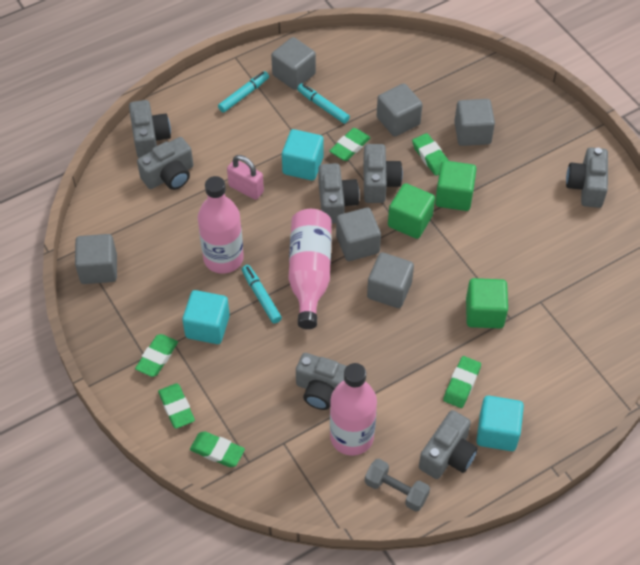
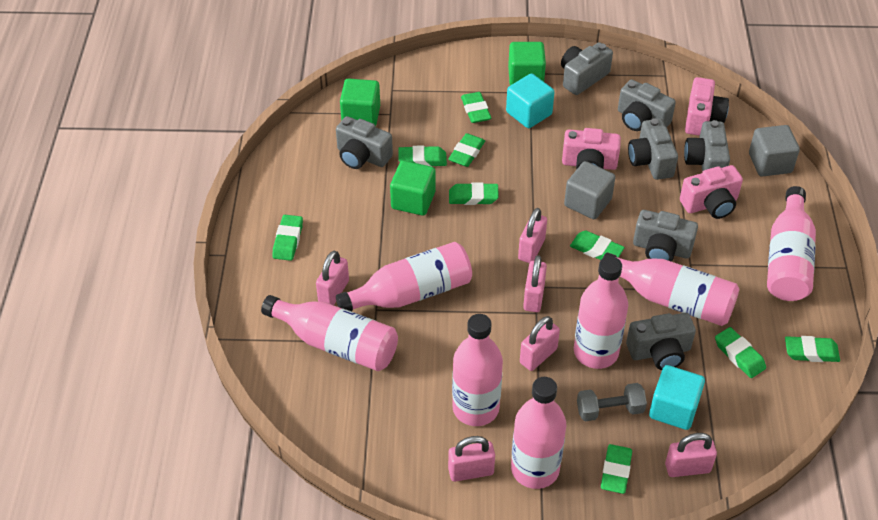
green eraser: 6 -> 9
grey cube: 6 -> 2
pink bottle: 3 -> 7
pink camera: 0 -> 3
pink padlock: 1 -> 6
turquoise cube: 3 -> 2
turquoise marker: 3 -> 0

